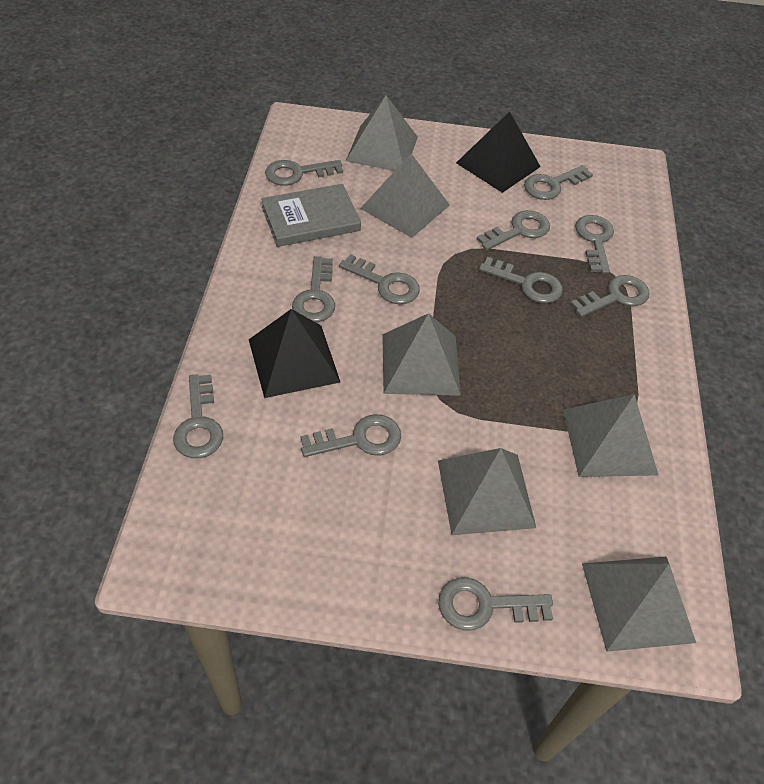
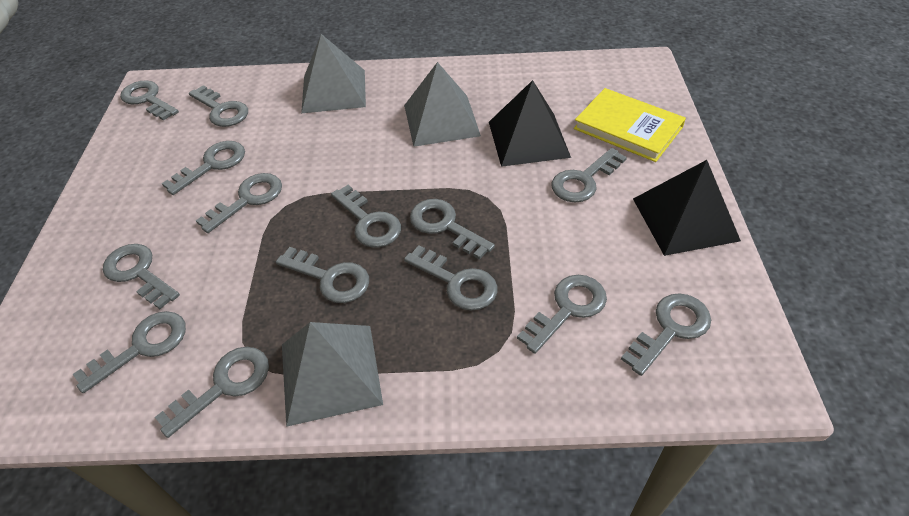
grey book: 1 -> 0
grey key: 11 -> 14
grey pyramid: 6 -> 3
yellow book: 0 -> 1

